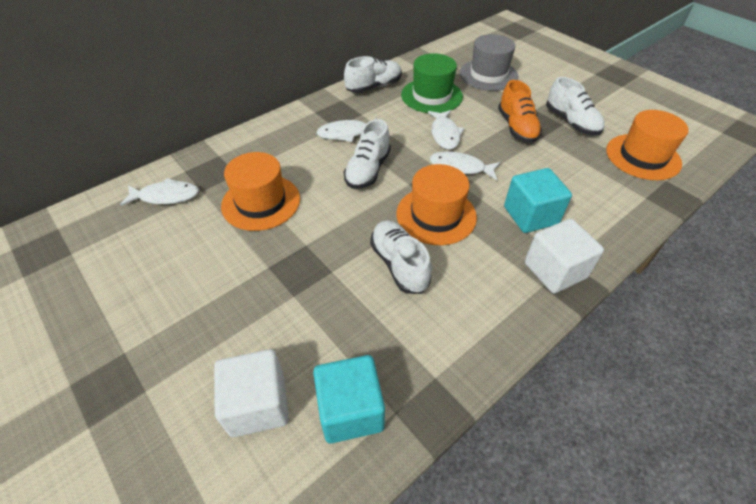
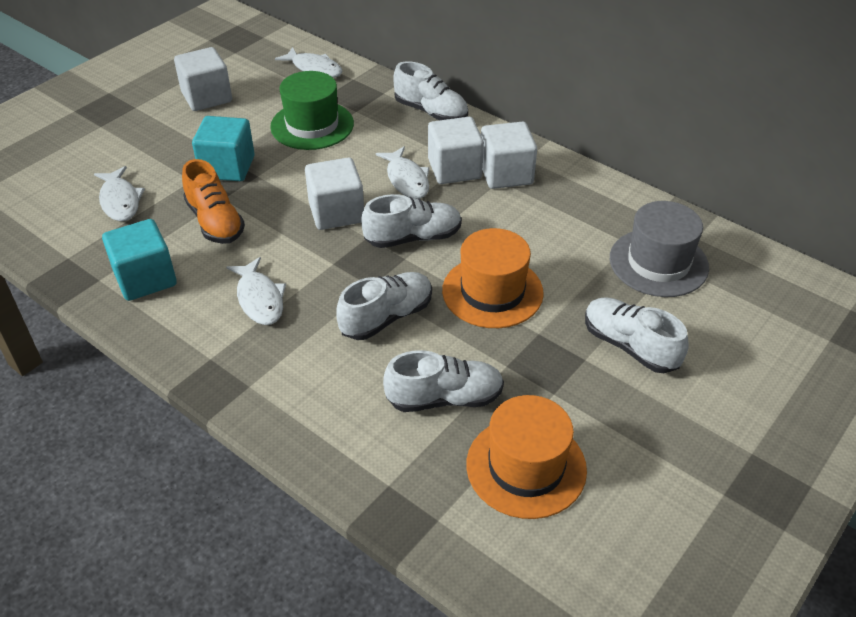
orange hat: 3 -> 2
white cube: 2 -> 4
white shoe: 4 -> 5

